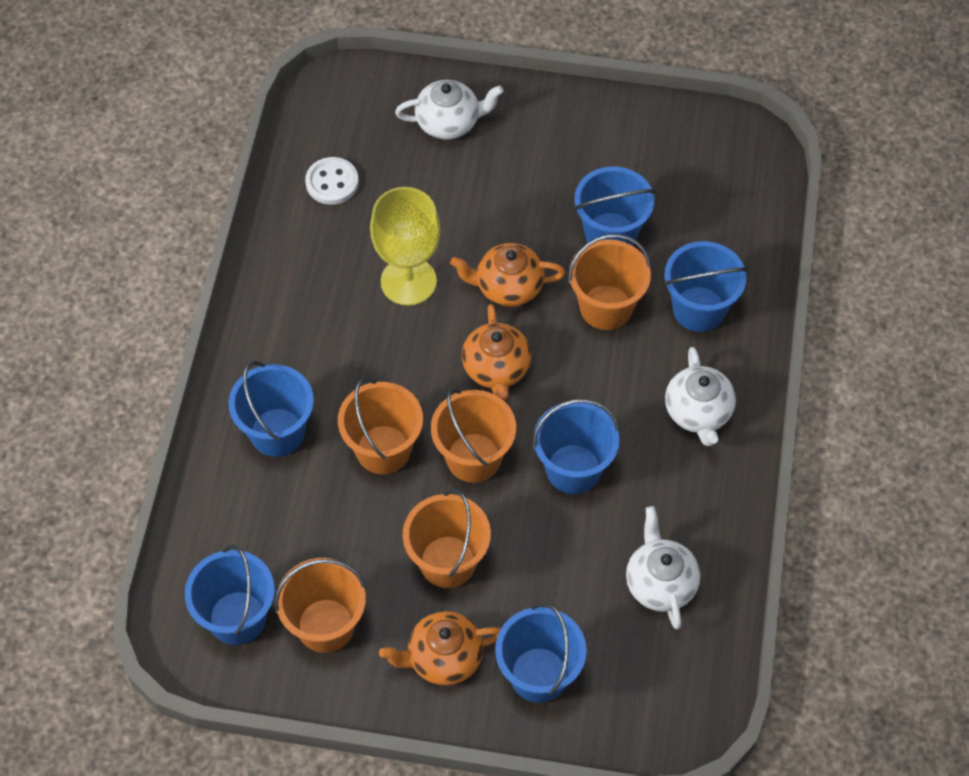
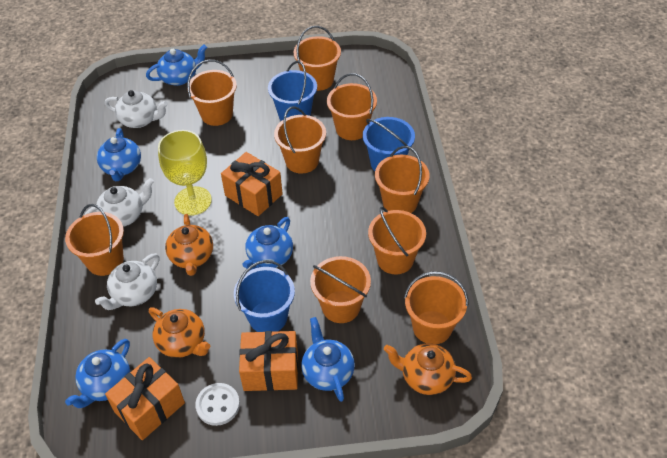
blue bucket: 6 -> 3
blue teapot: 0 -> 5
orange bucket: 5 -> 9
orange gift: 0 -> 3

